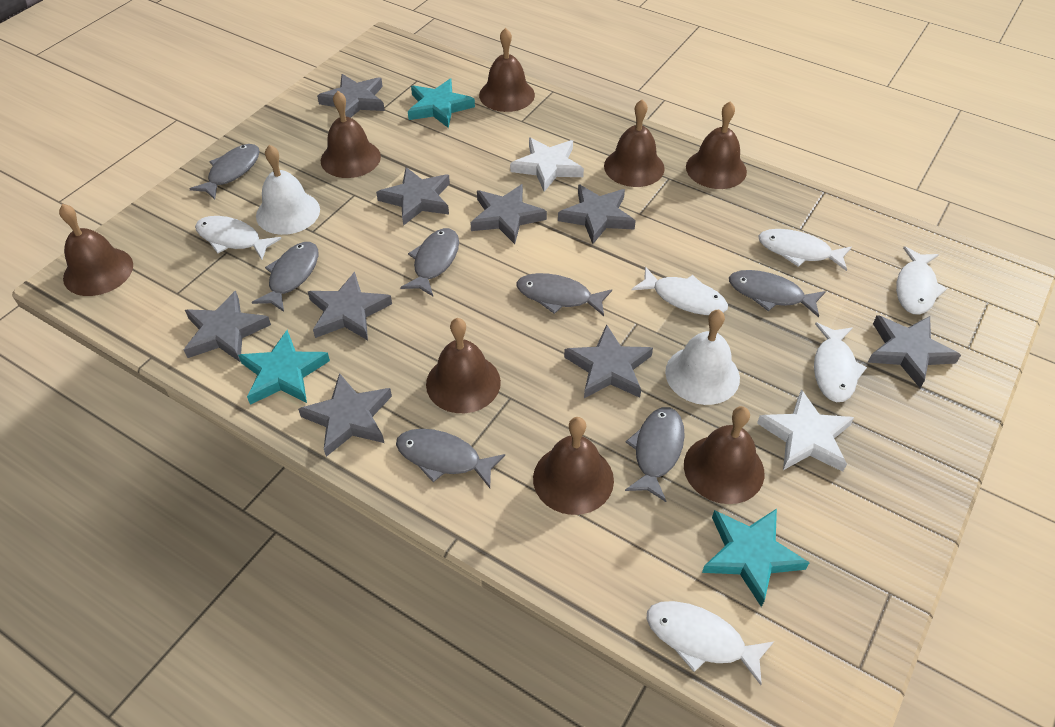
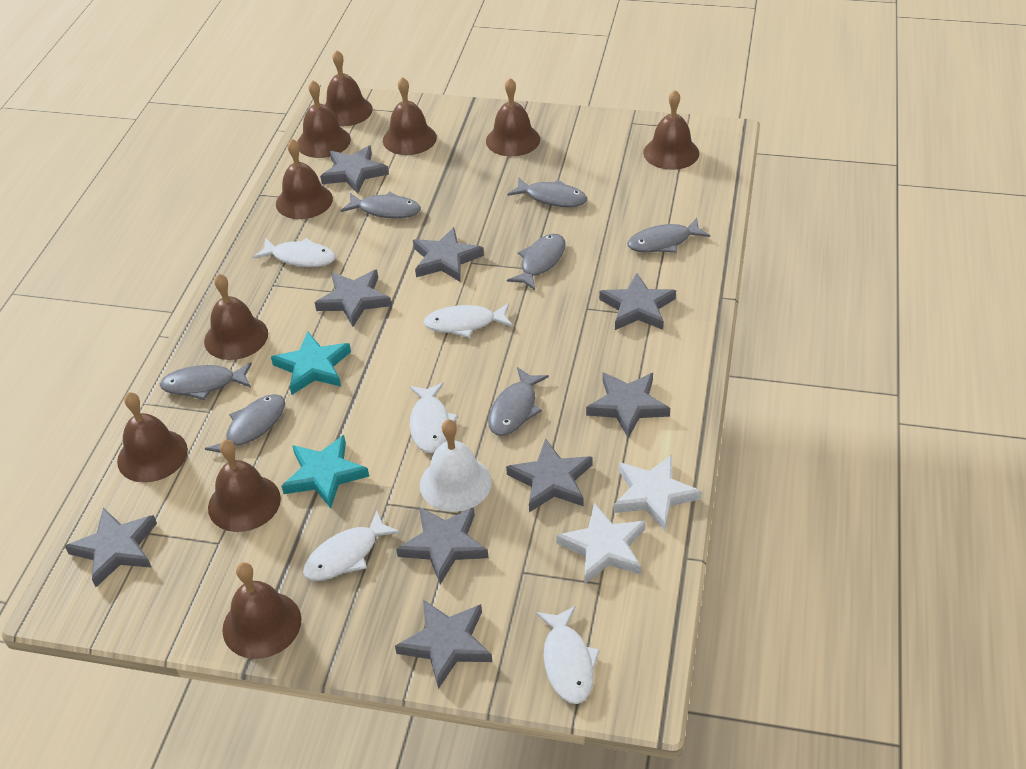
brown bell: 8 -> 10
turquoise star: 3 -> 2
white bell: 2 -> 1
white fish: 6 -> 5

